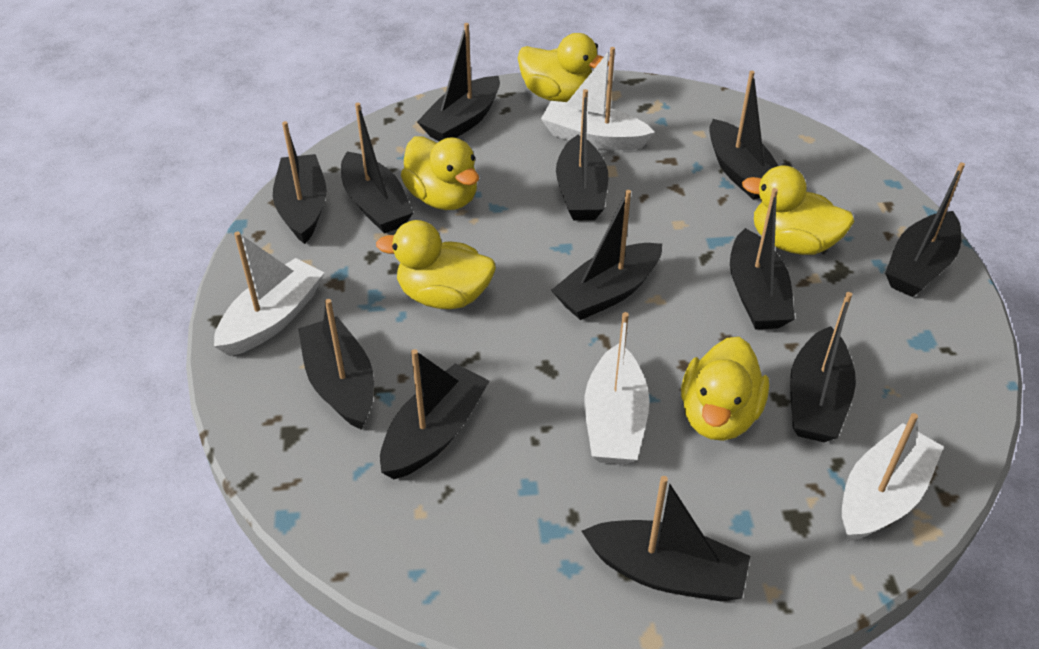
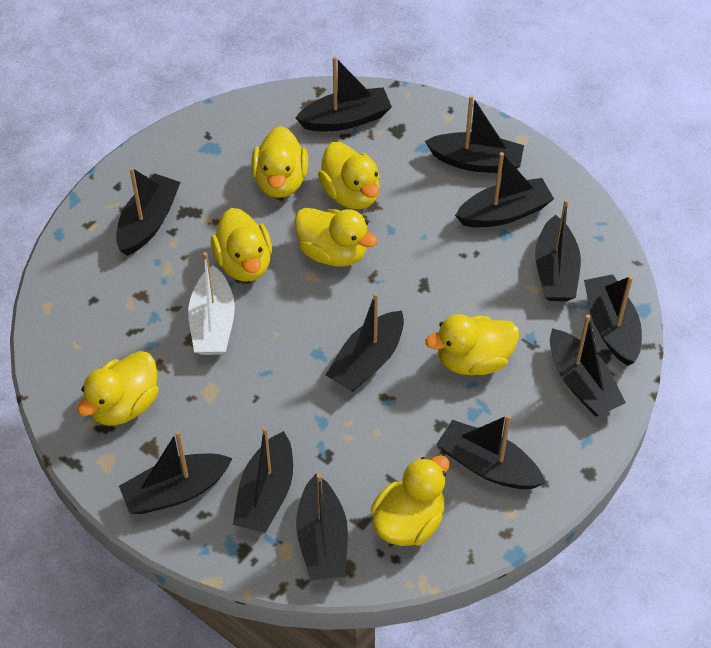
white boat: 4 -> 1
yellow duck: 5 -> 7

